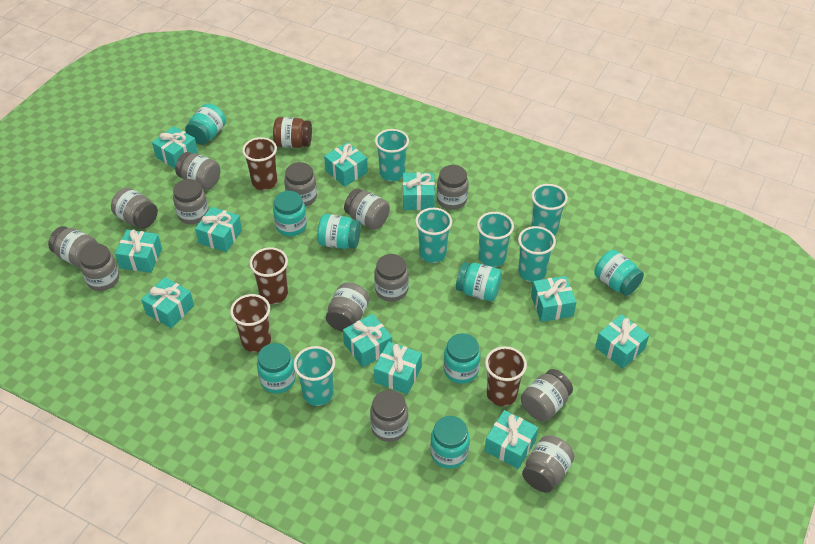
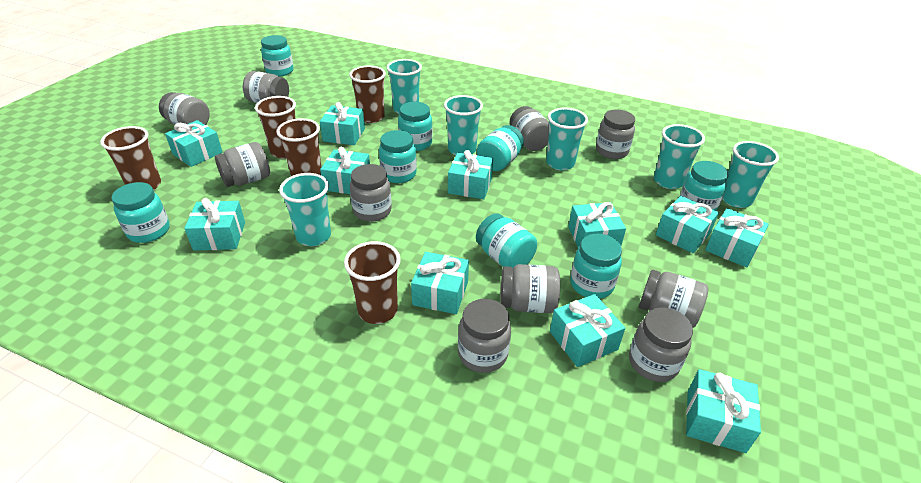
brown cup: 4 -> 5
brown jar: 1 -> 0
grey jar: 13 -> 10

